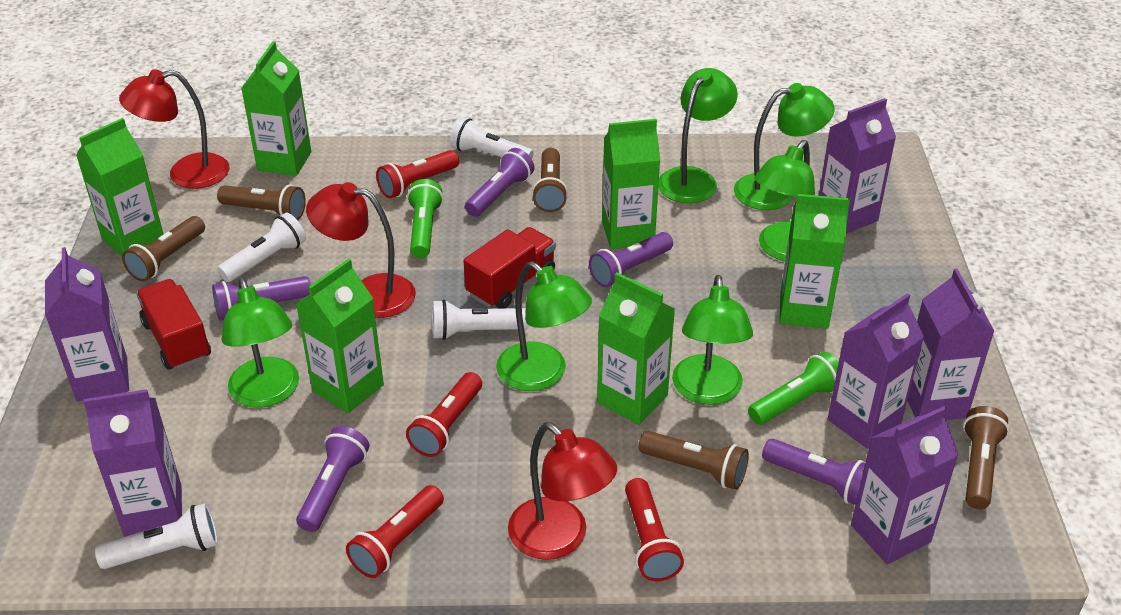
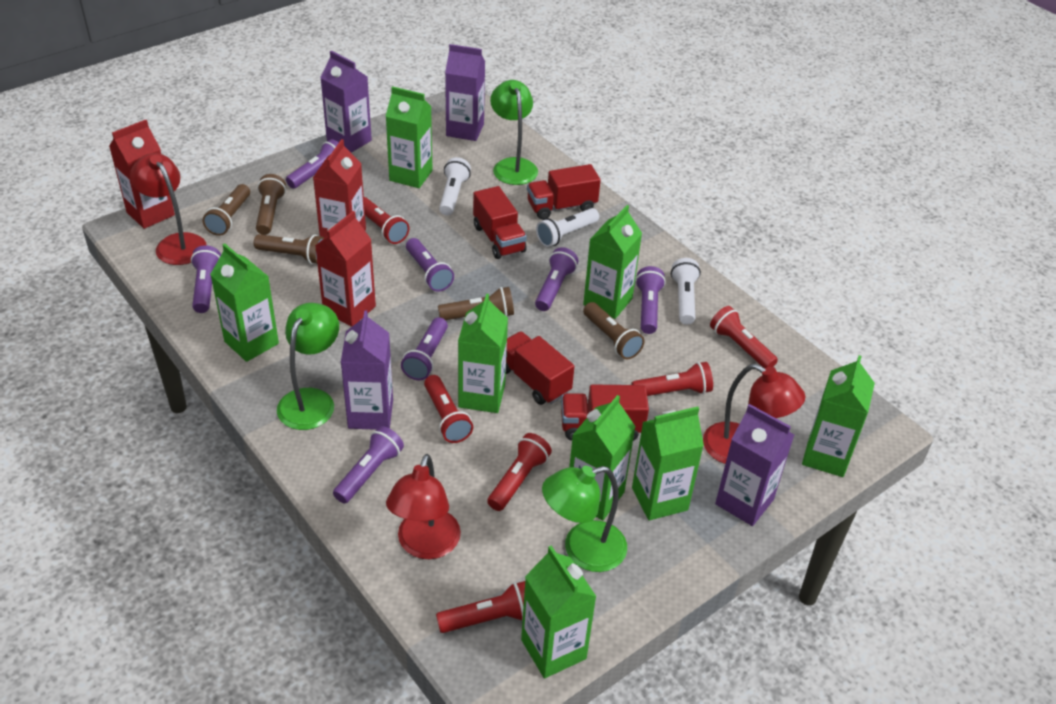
green carton: 6 -> 8
green flashlight: 2 -> 0
green lamp: 6 -> 3
purple carton: 6 -> 4
purple flashlight: 5 -> 7
red carton: 0 -> 3
red flashlight: 4 -> 6
red truck: 2 -> 4
white flashlight: 4 -> 3

